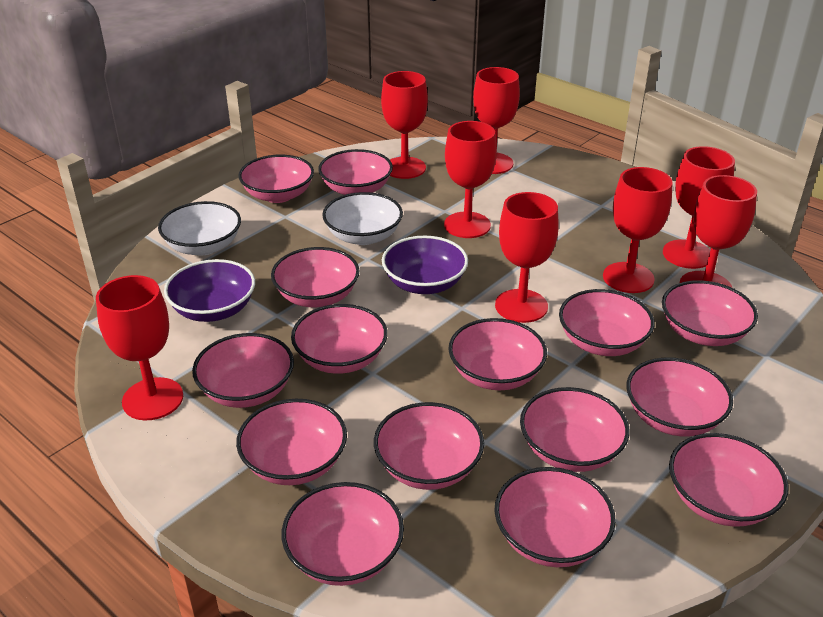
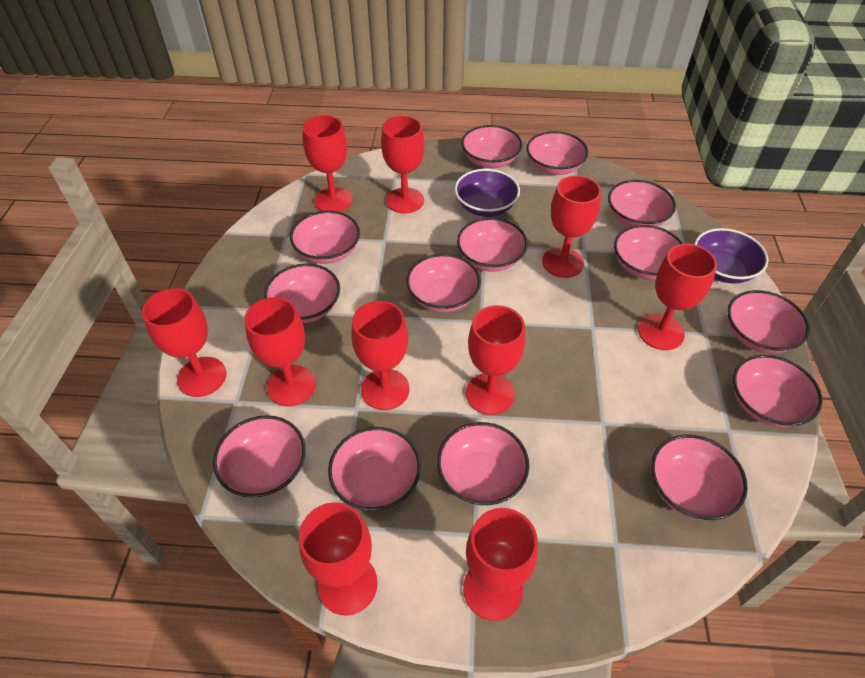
pink bowl: 15 -> 14
red goblet: 8 -> 10
white bowl: 2 -> 0

